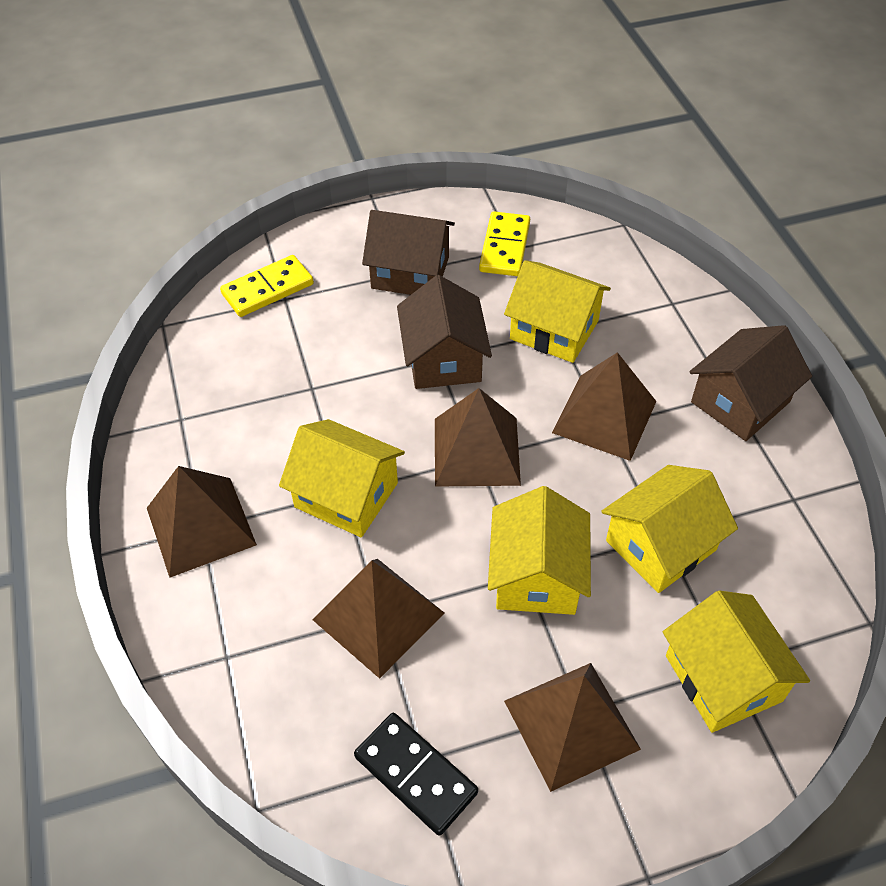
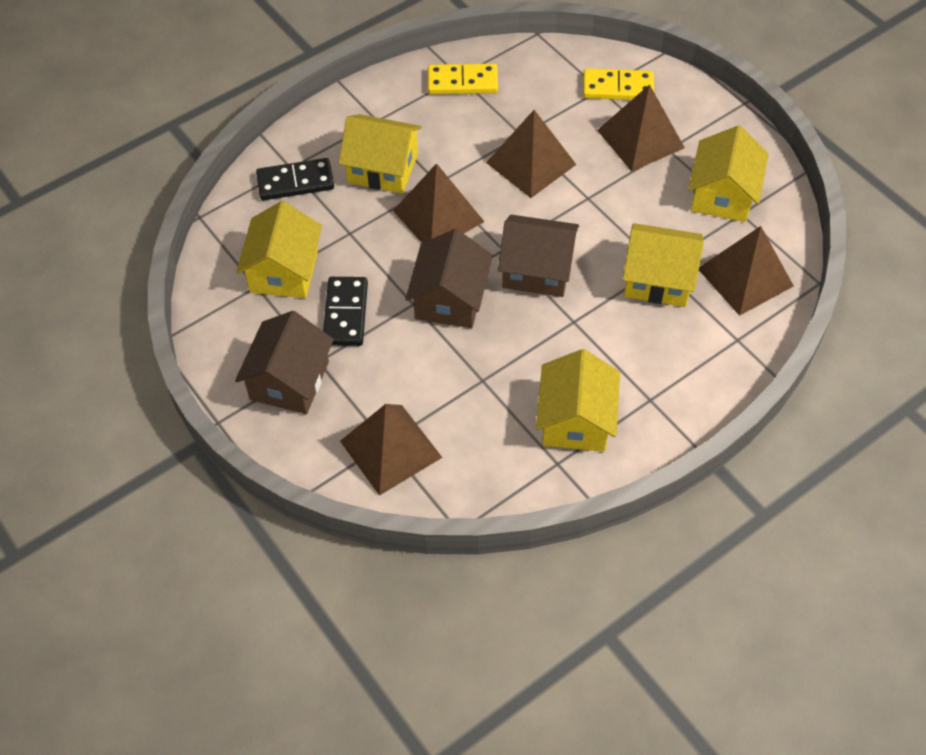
black domino: 1 -> 2

